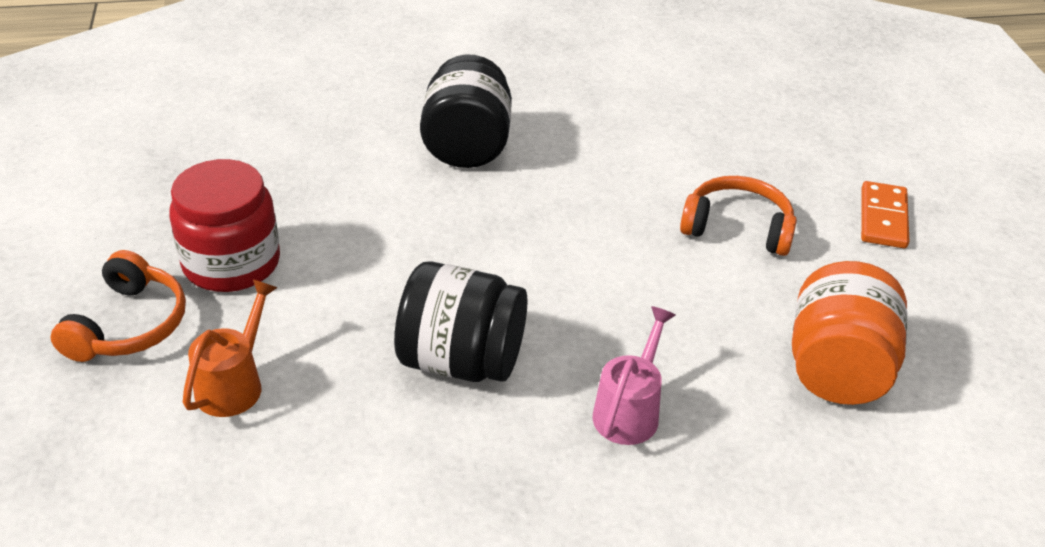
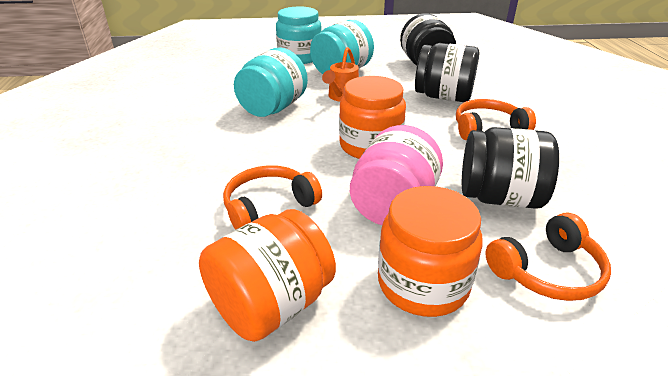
black jar: 2 -> 3
orange domino: 1 -> 0
orange headphones: 2 -> 3
orange jar: 1 -> 3
pink jar: 0 -> 1
pink watering can: 1 -> 0
red jar: 1 -> 0
turquoise jar: 0 -> 3

